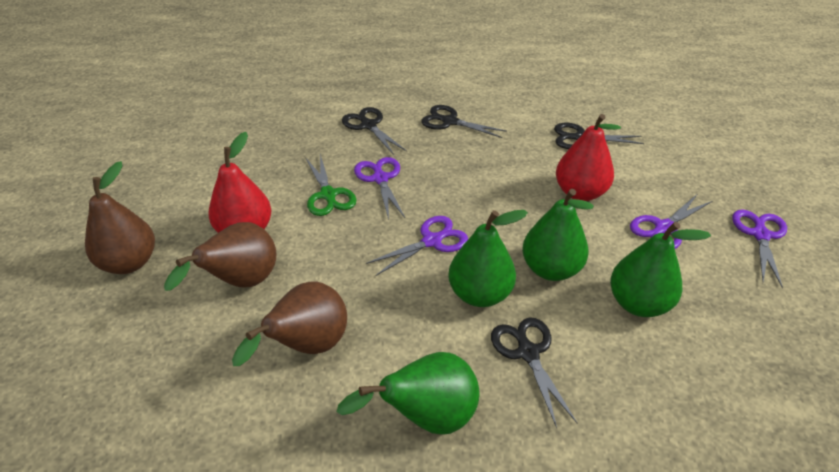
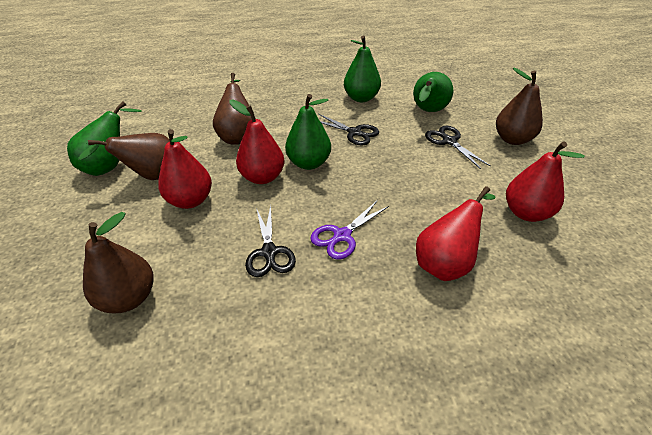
black scissors: 4 -> 3
brown pear: 3 -> 4
green scissors: 1 -> 0
purple scissors: 4 -> 1
red pear: 2 -> 4

